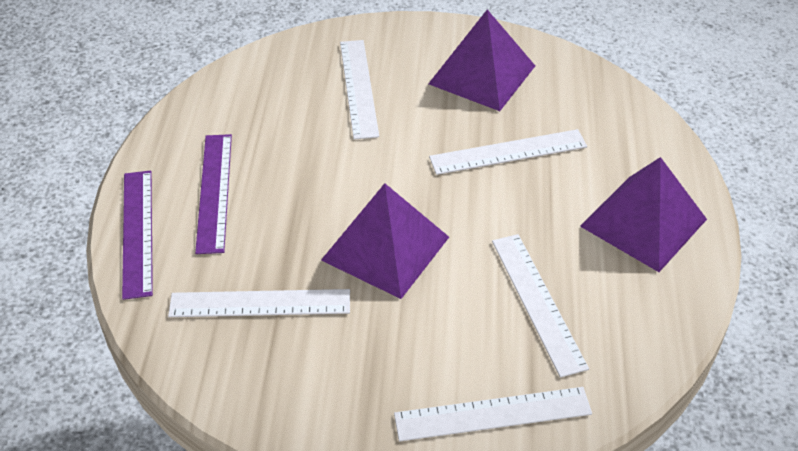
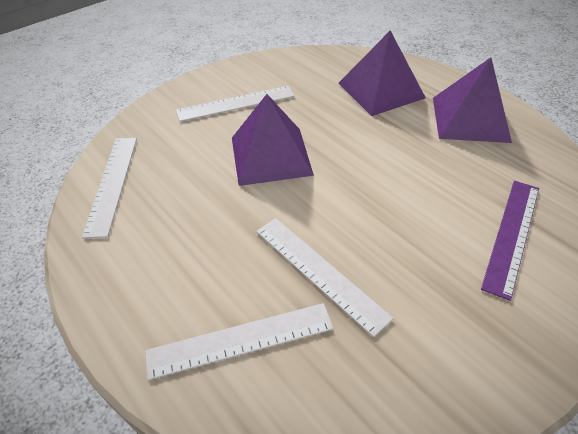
purple ruler: 2 -> 1
white ruler: 5 -> 4

